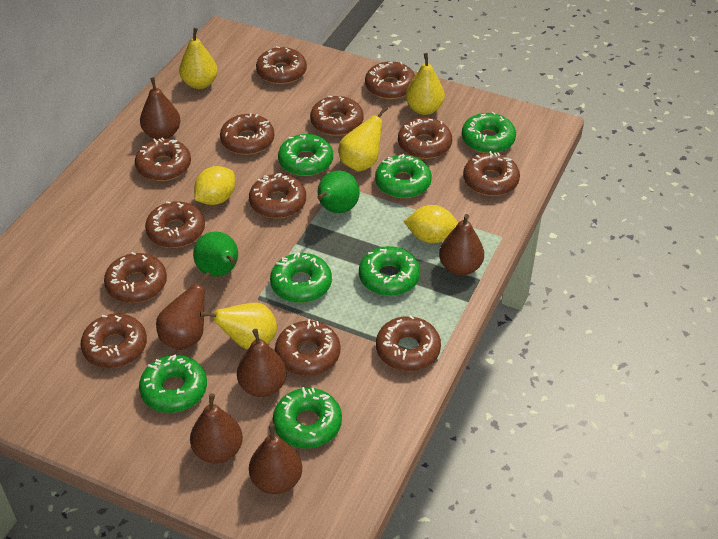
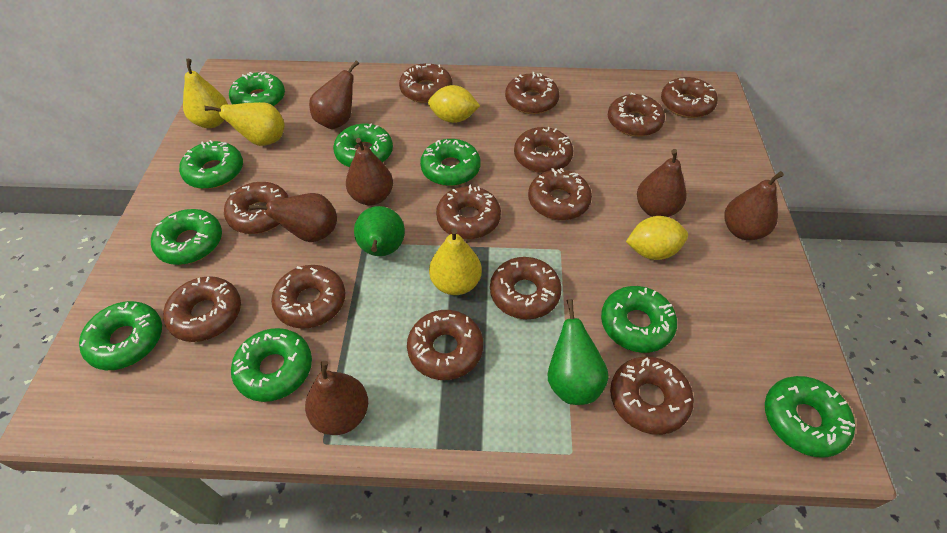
green donut: 7 -> 9
yellow pear: 4 -> 3

